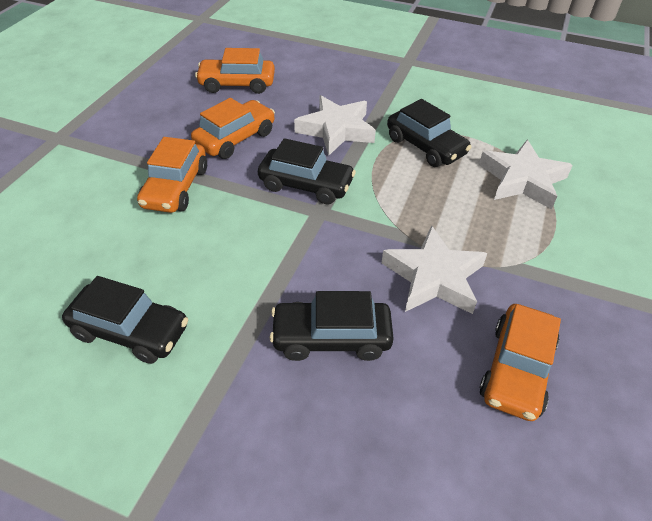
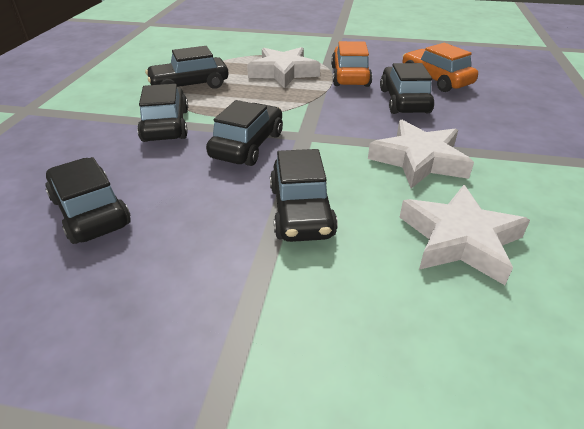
black car: 4 -> 6
orange car: 4 -> 2

